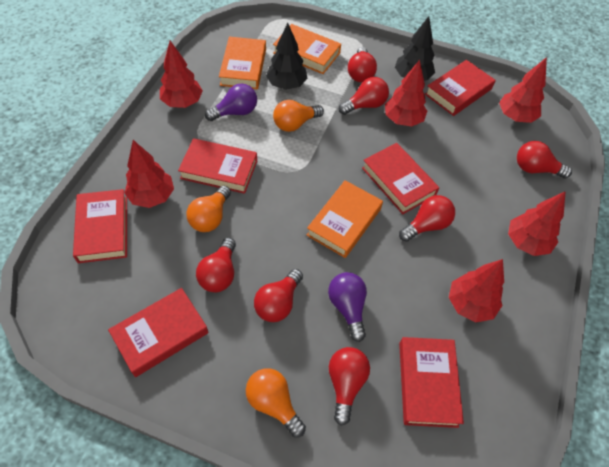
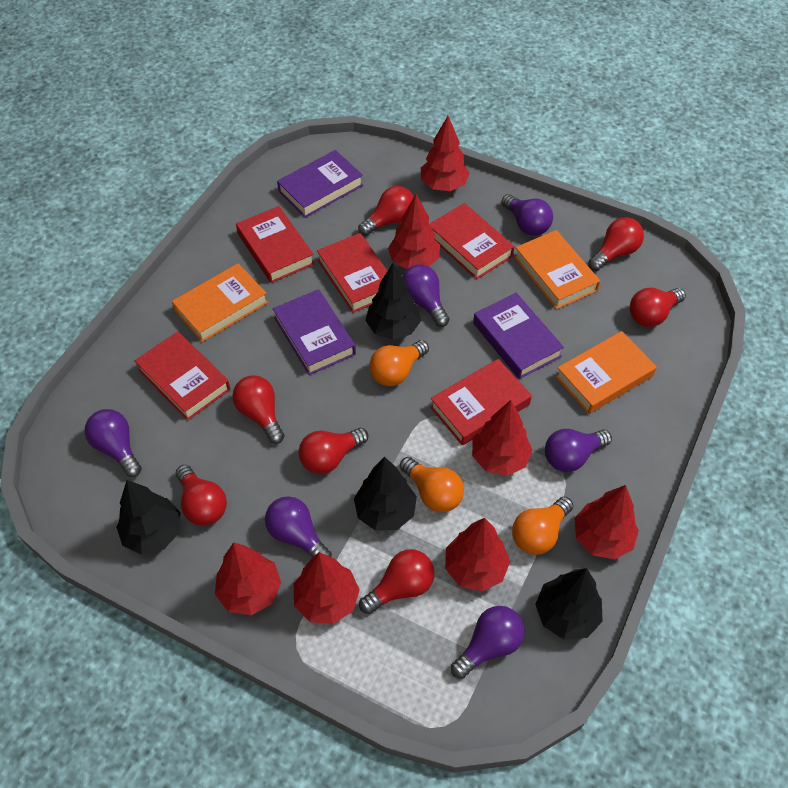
black tree: 2 -> 4
purple book: 0 -> 3
purple light bulb: 2 -> 6
red book: 6 -> 5
red tree: 6 -> 7

